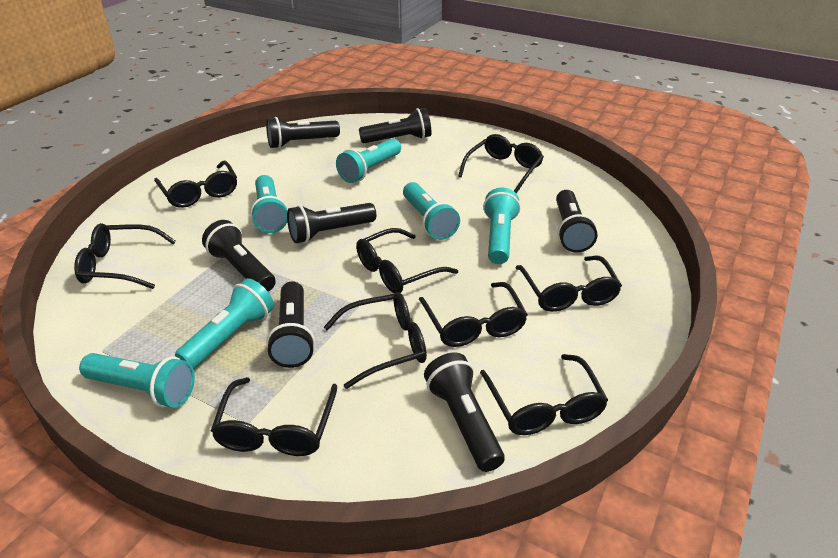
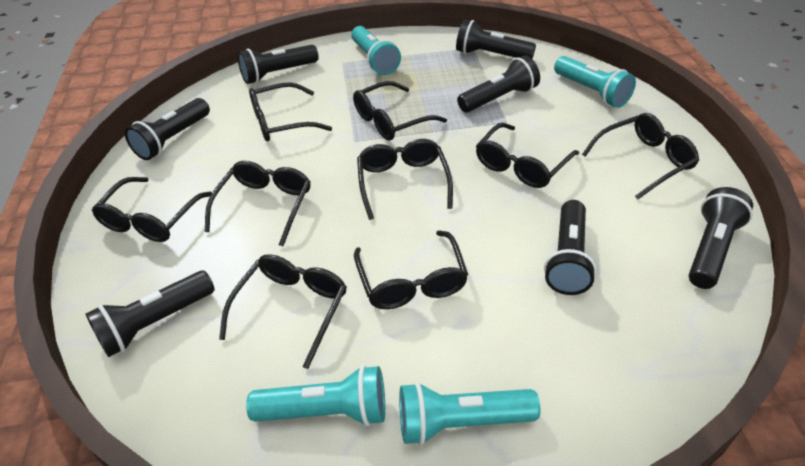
turquoise flashlight: 6 -> 4

